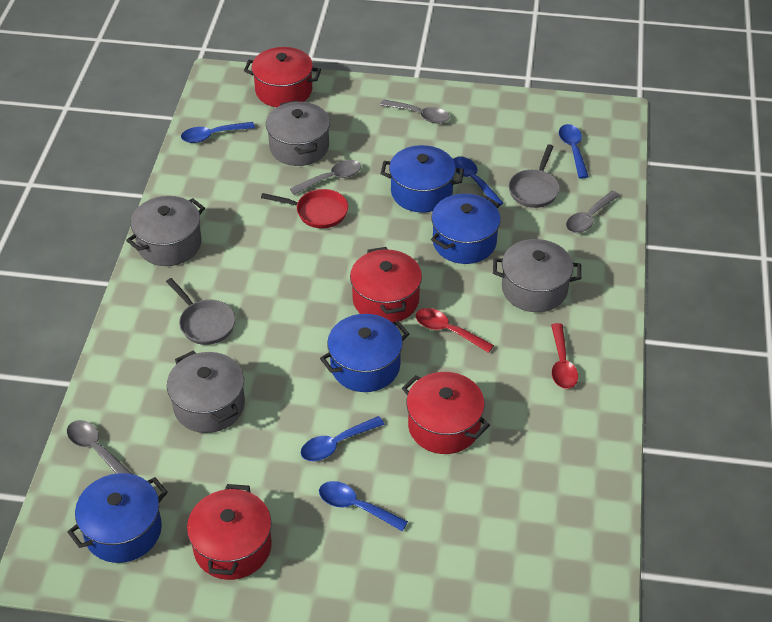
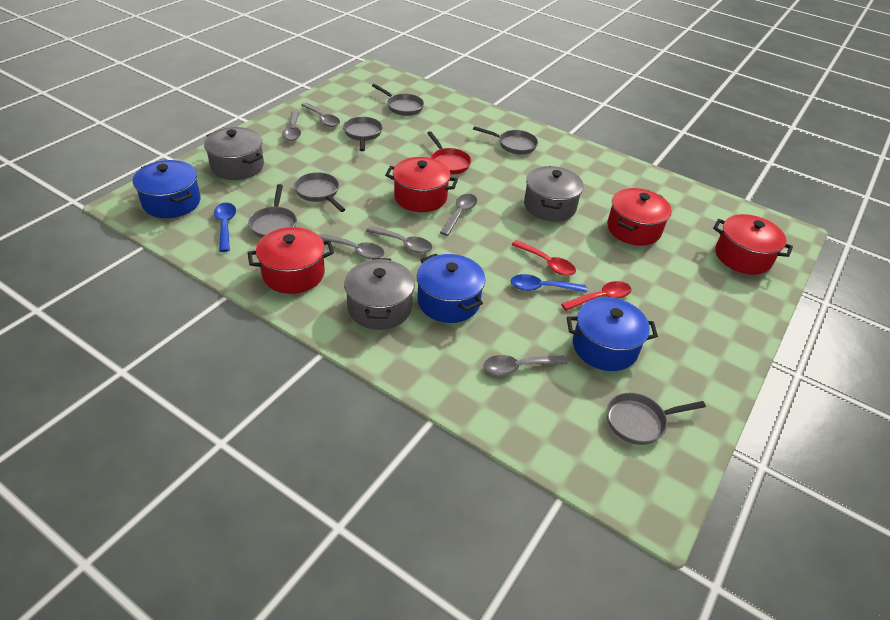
blue pot: 4 -> 3
blue spoon: 5 -> 2
grey pan: 2 -> 6
grey pot: 4 -> 3
grey spoon: 4 -> 6

